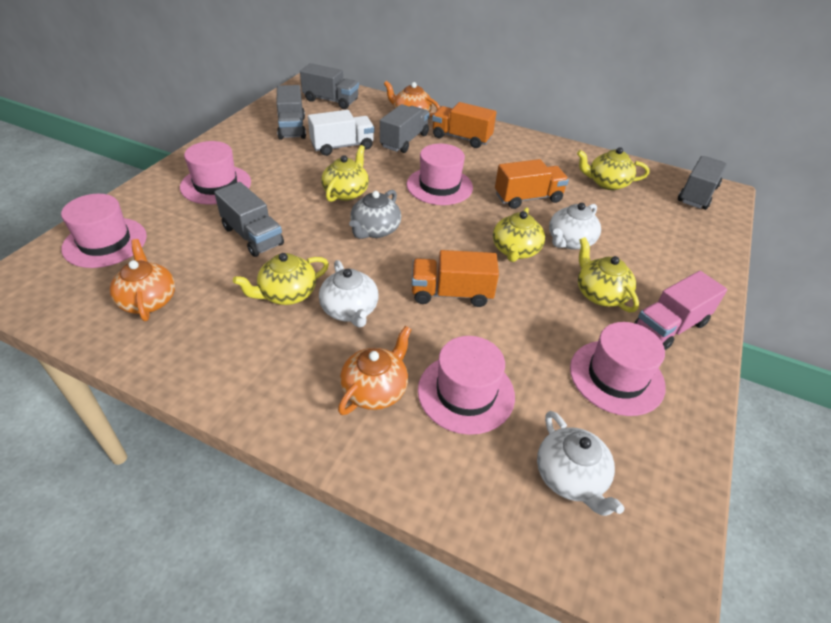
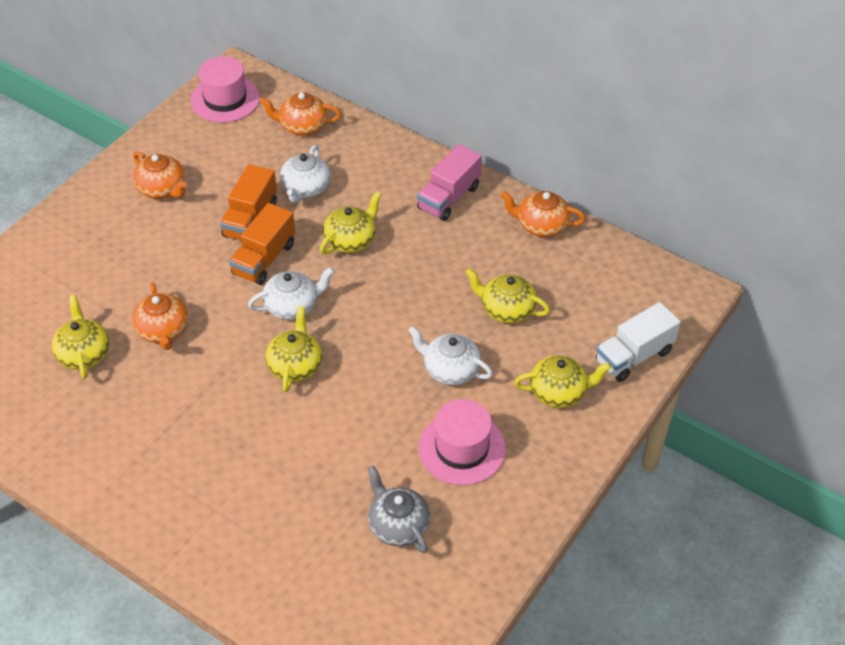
grey truck: 5 -> 0
orange teapot: 3 -> 4
orange truck: 3 -> 2
pink hat: 5 -> 2

